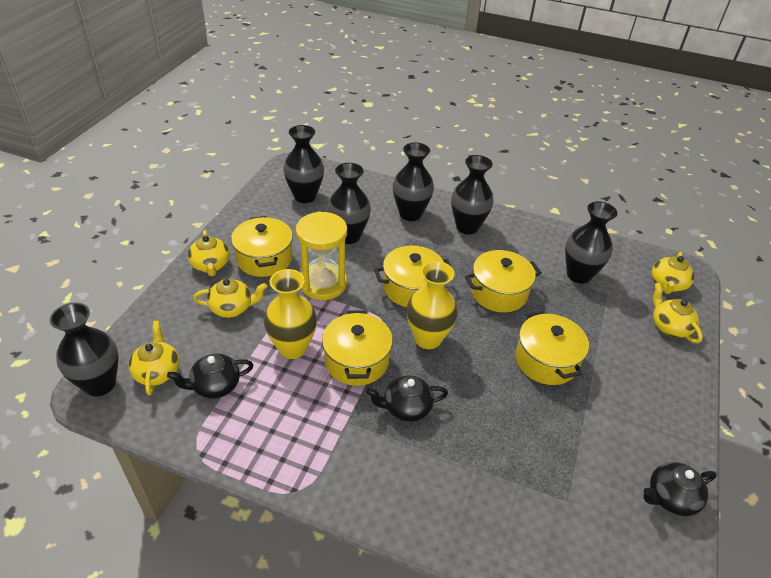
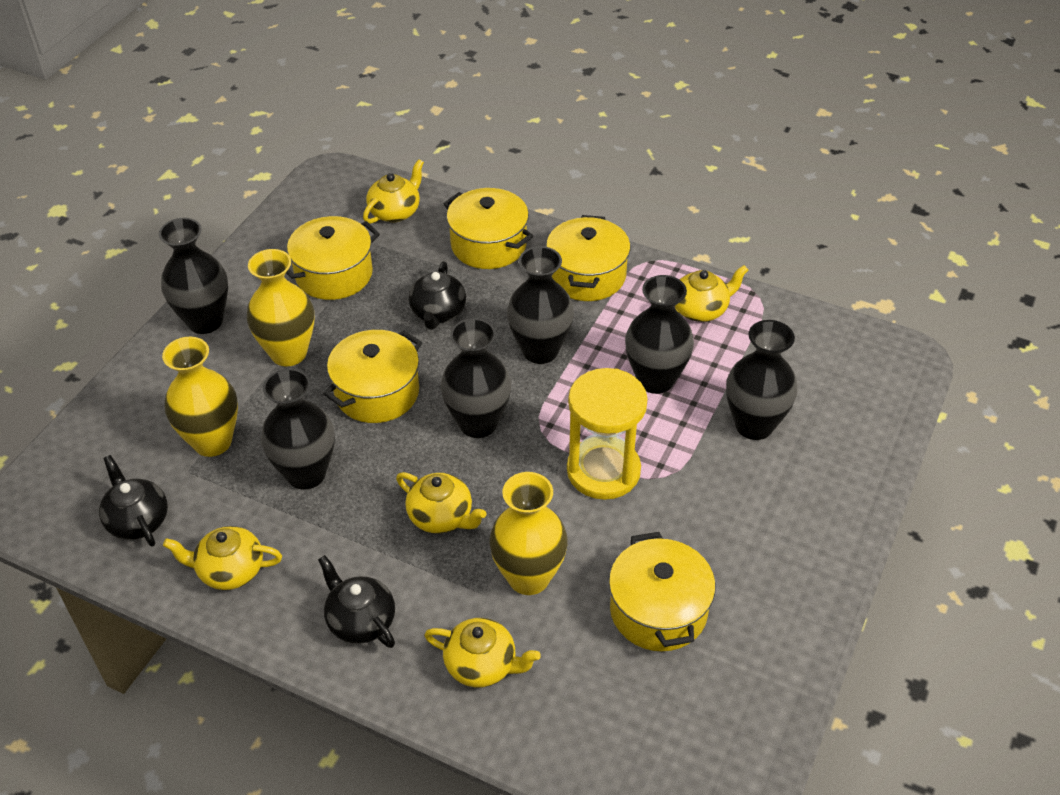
yellow vase: 2 -> 3

